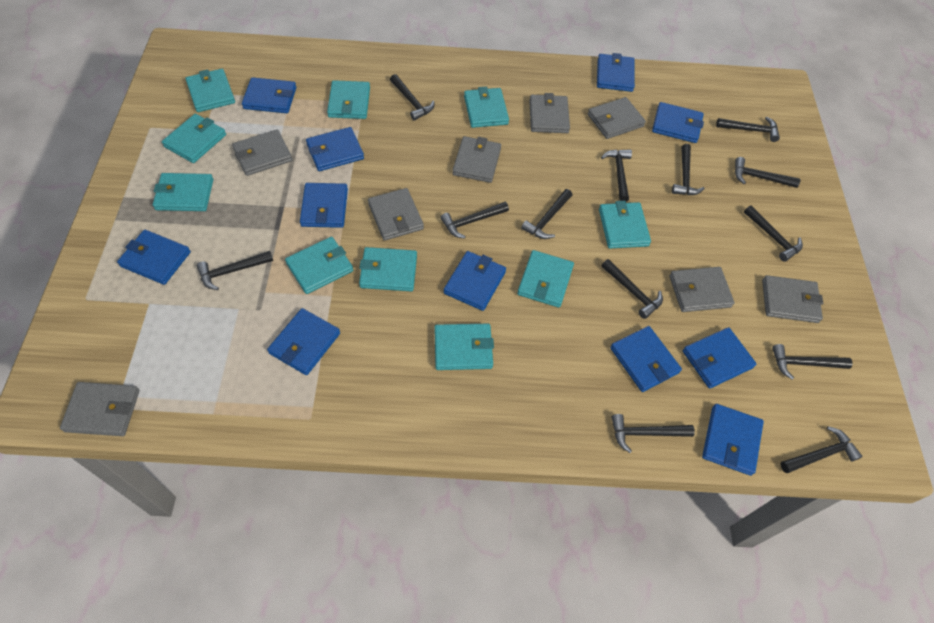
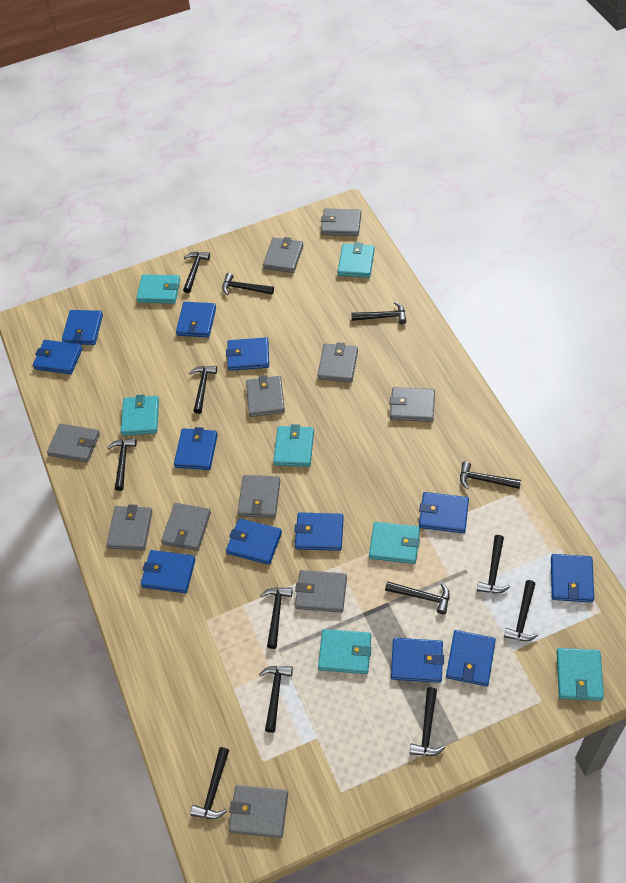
blue wallet: 11 -> 12
grey wallet: 8 -> 11
turquoise wallet: 10 -> 7

